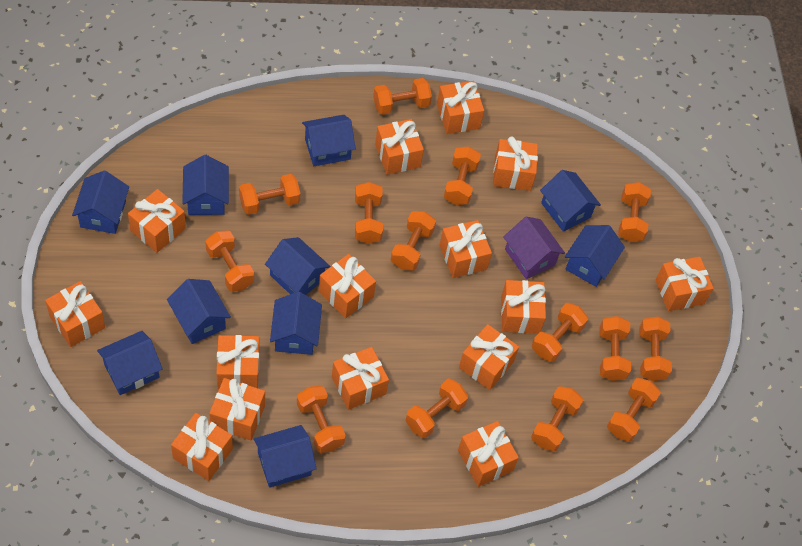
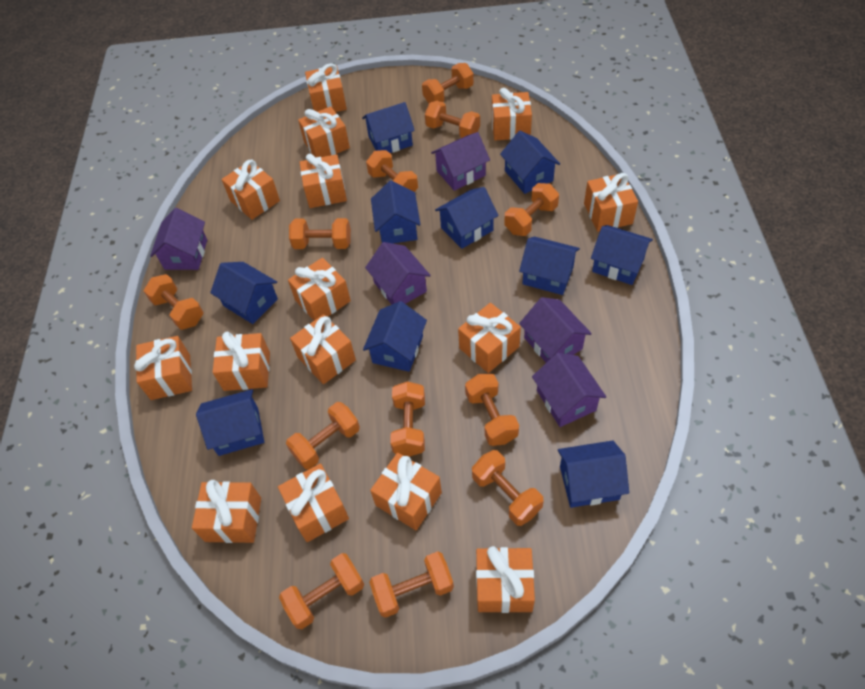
orange dumbbell: 14 -> 12
purple house: 1 -> 5

